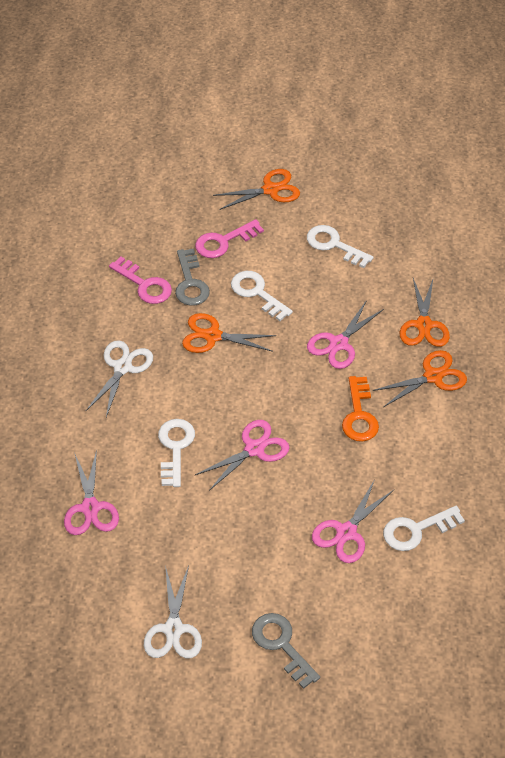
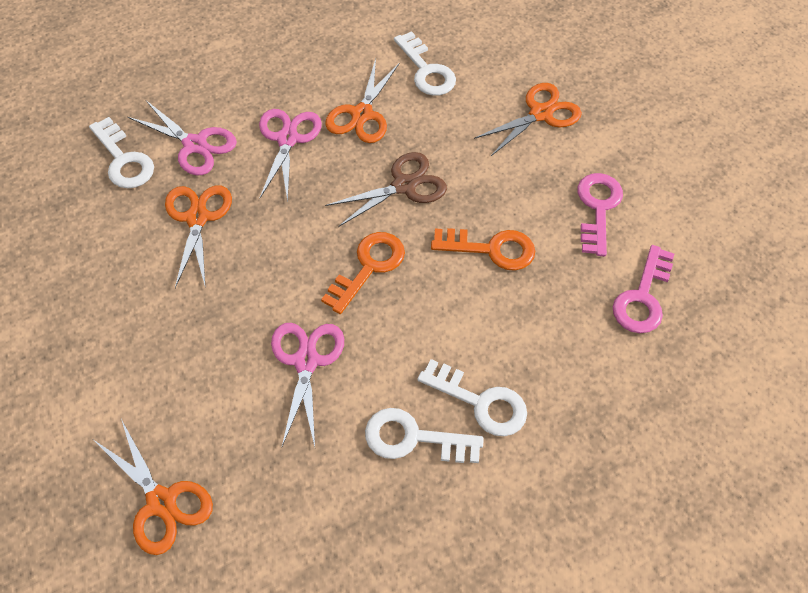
brown scissors: 0 -> 1
grey key: 2 -> 0
orange key: 1 -> 2
pink scissors: 4 -> 3
white scissors: 2 -> 0

